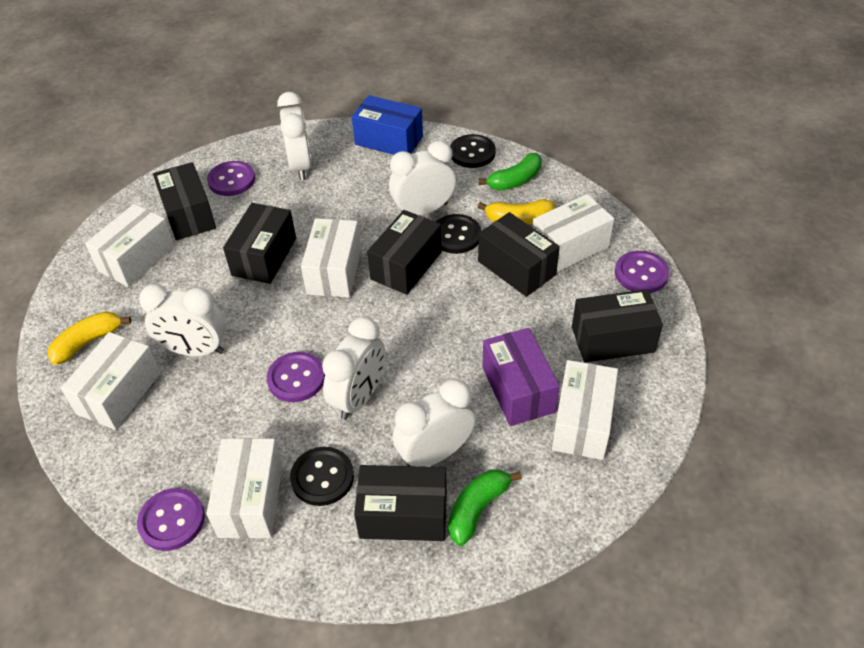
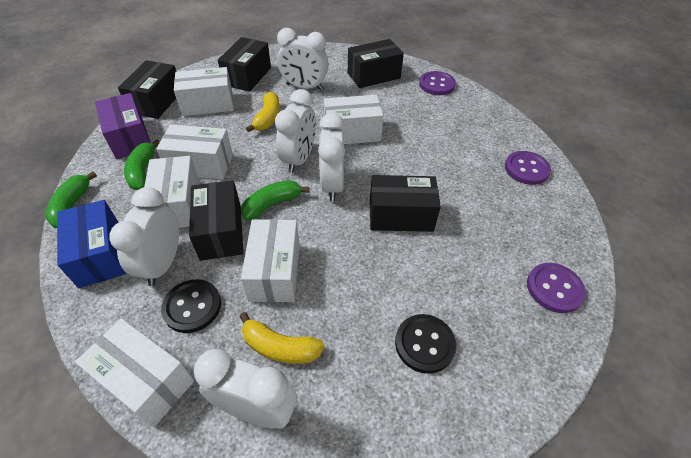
black box: 6 -> 5
black button: 3 -> 2
green banana: 2 -> 3
purple button: 4 -> 3

